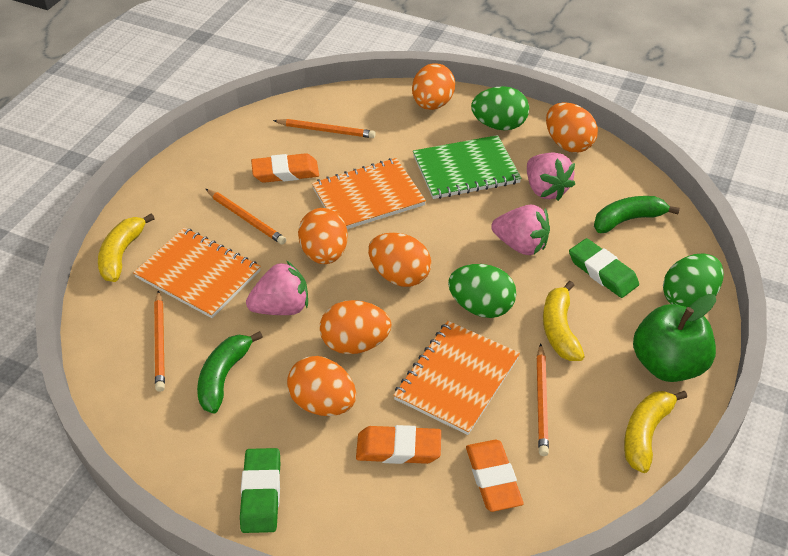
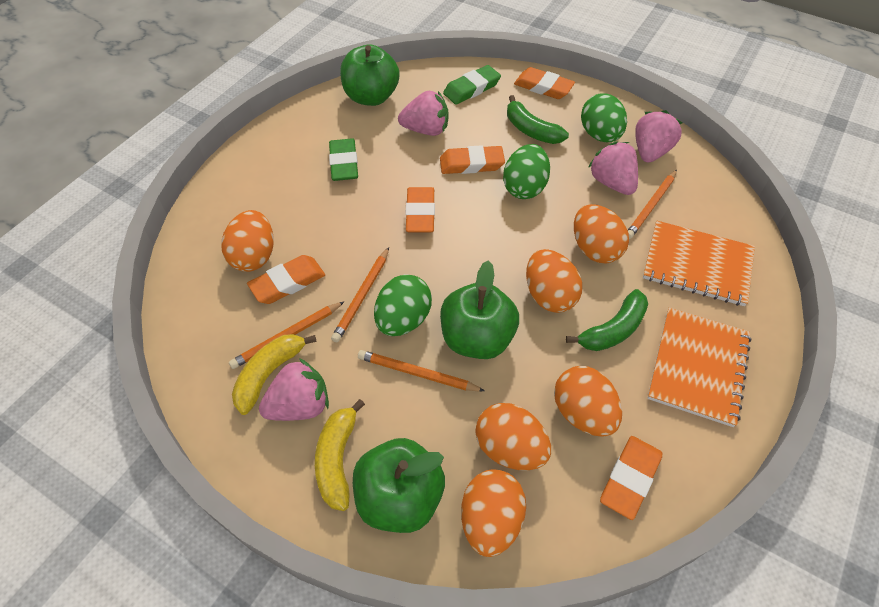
green apple: 1 -> 3
green notebook: 1 -> 0
orange eraser: 3 -> 5
orange notebook: 3 -> 2
pink strawberry: 3 -> 4
yellow banana: 3 -> 2

